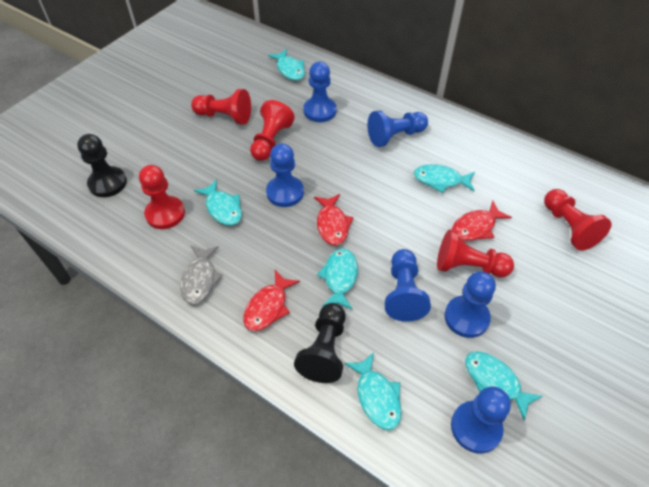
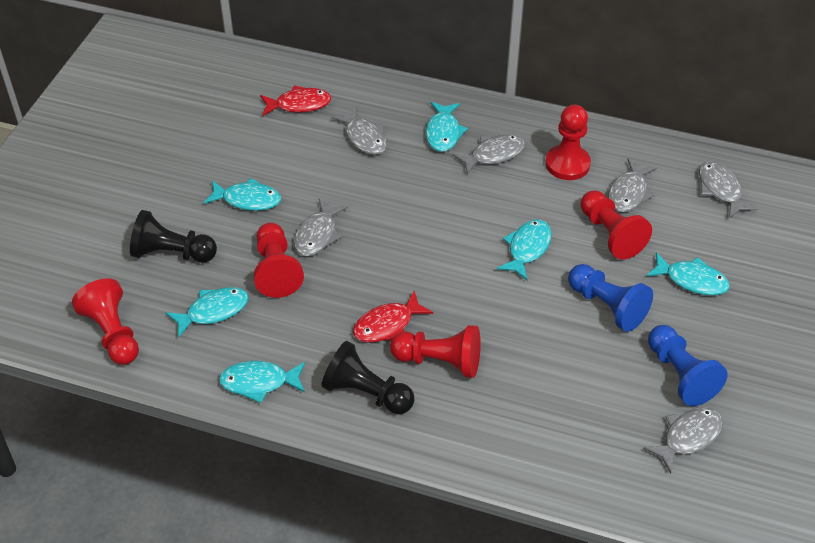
blue pawn: 6 -> 2
grey fish: 1 -> 6
red fish: 3 -> 2

